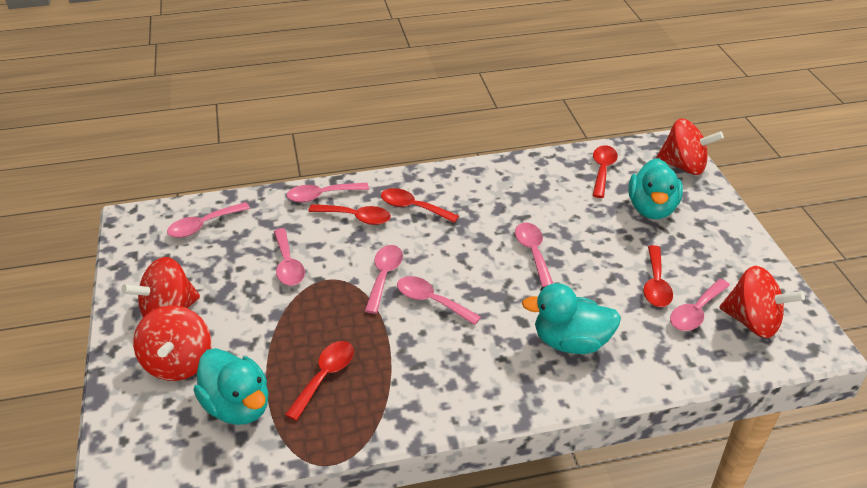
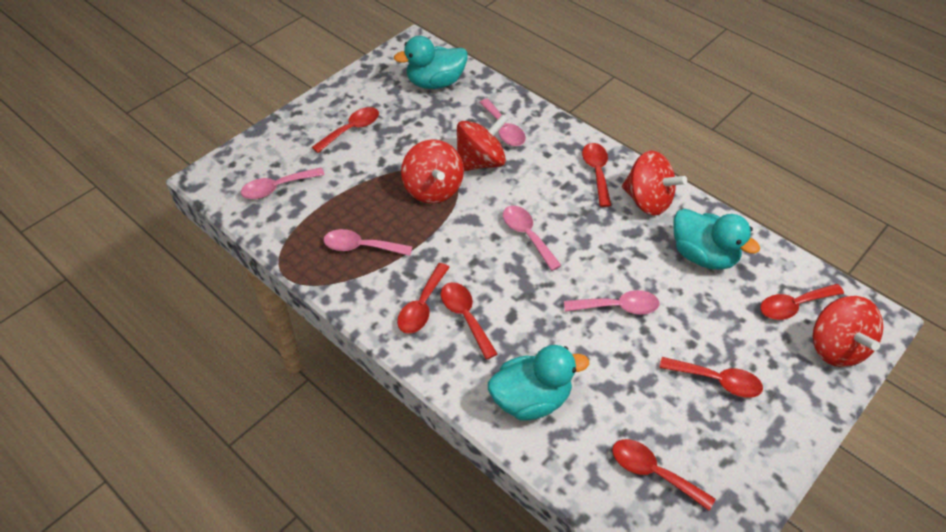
pink spoon: 7 -> 5
red spoon: 5 -> 7

